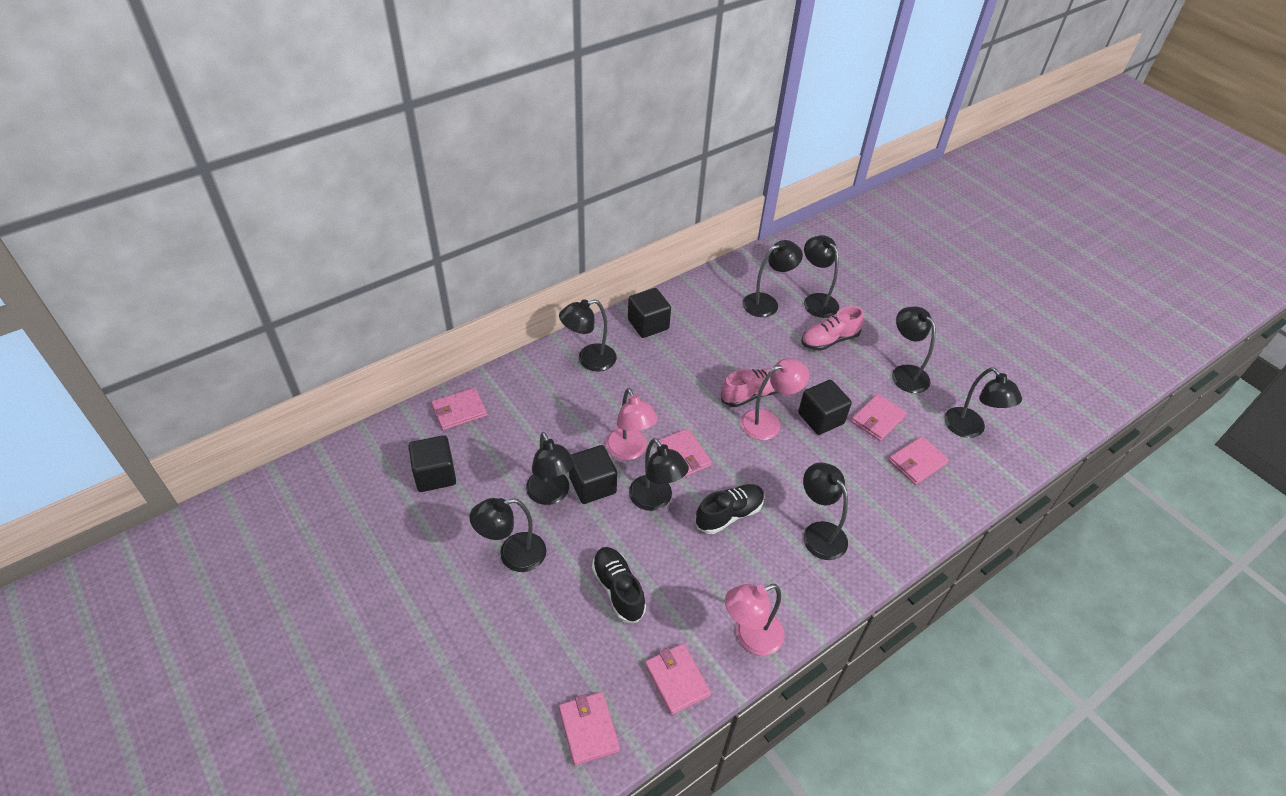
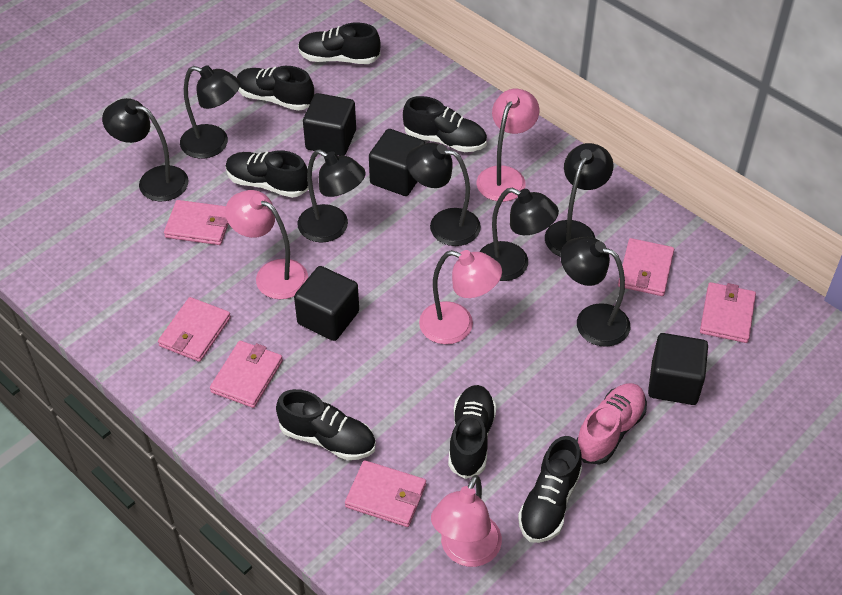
black lamp: 9 -> 7
black shoe: 2 -> 7
pink lamp: 3 -> 4
pink shoe: 2 -> 1

